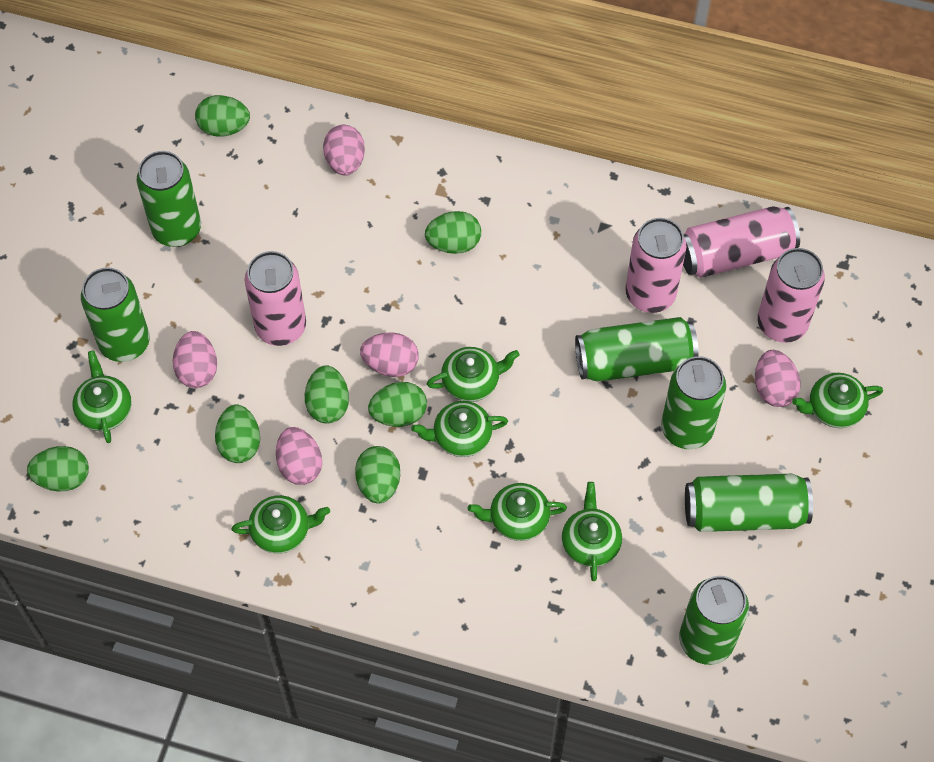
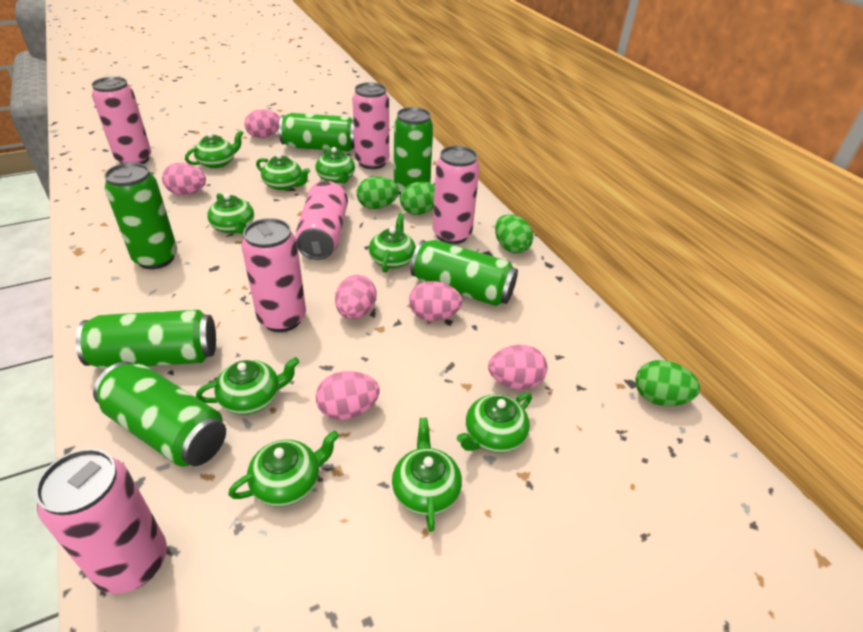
green egg: 7 -> 4
green teapot: 7 -> 9
pink can: 4 -> 6
pink egg: 5 -> 6

